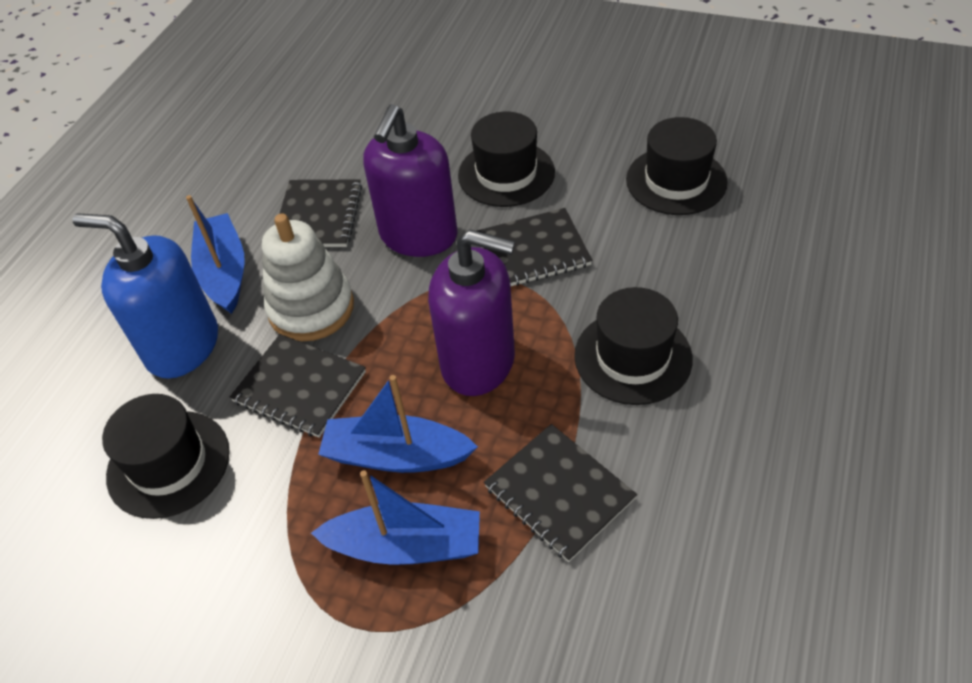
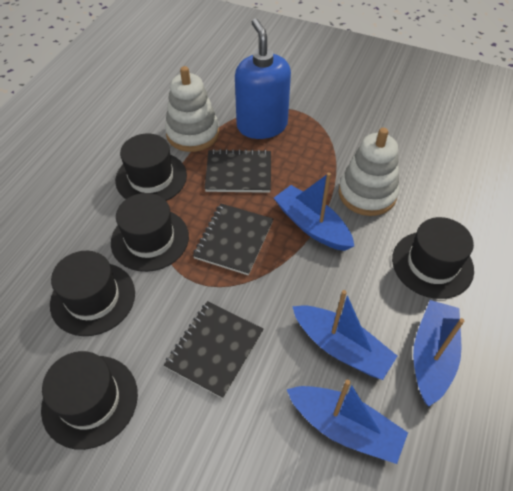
black hat: 4 -> 5
black notebook: 4 -> 3
blue boat: 3 -> 4
purple soap dispenser: 2 -> 0
white stacking toy: 1 -> 2

